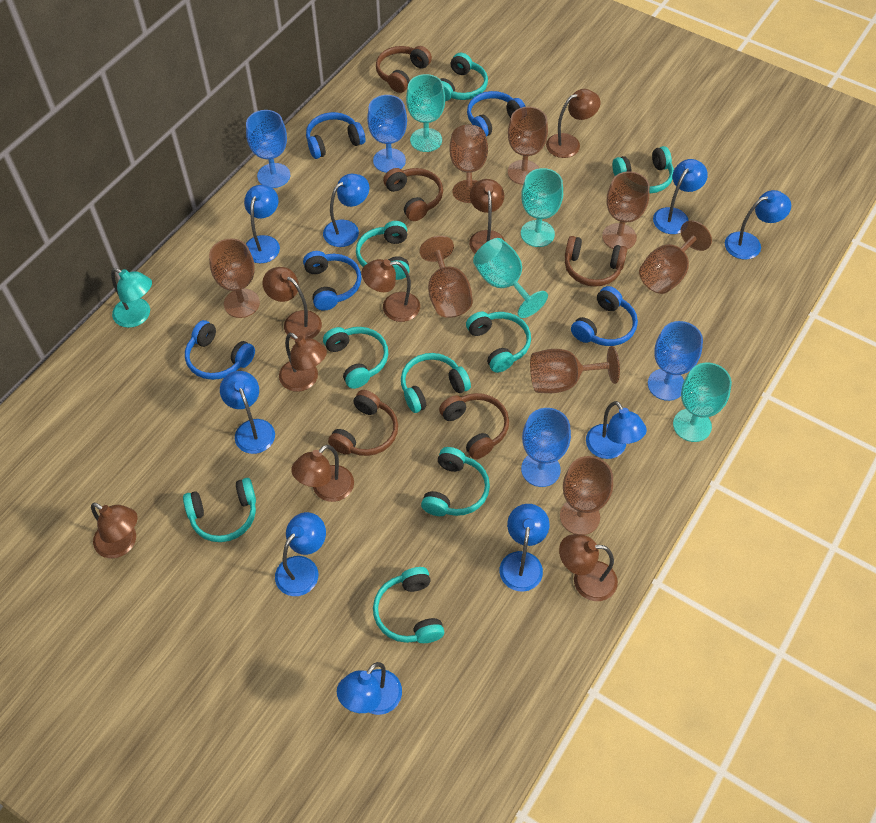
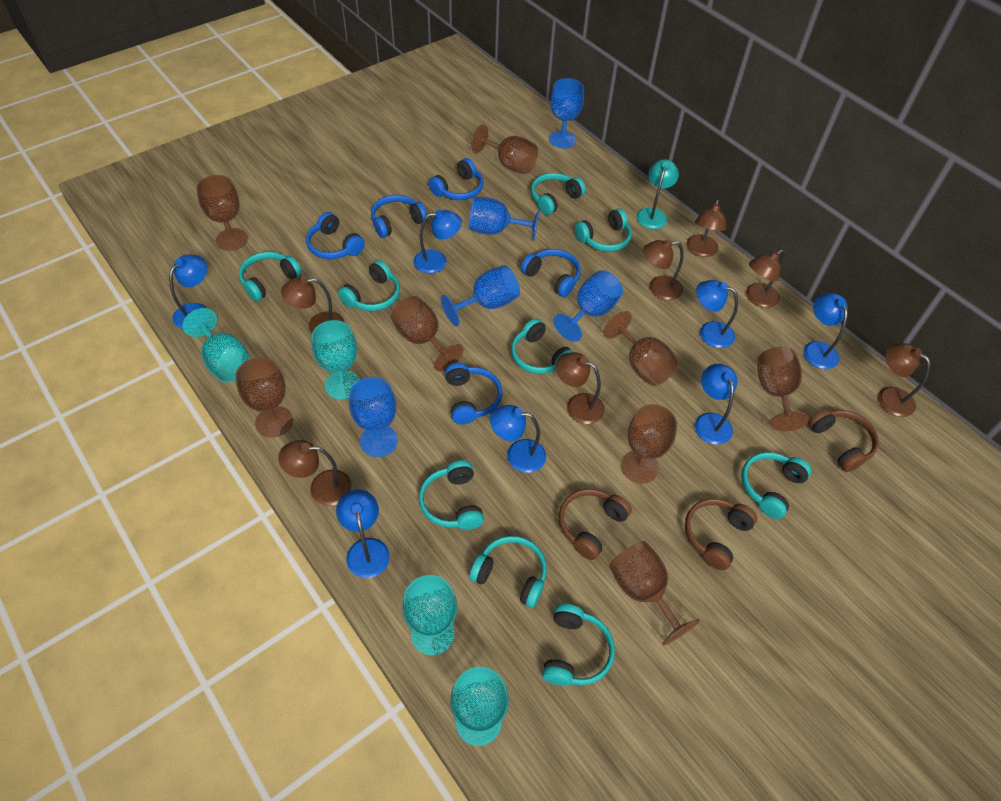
blue goblet: 4 -> 5
blue lamp: 9 -> 7
brown headphones: 5 -> 3
brown lamp: 8 -> 7

